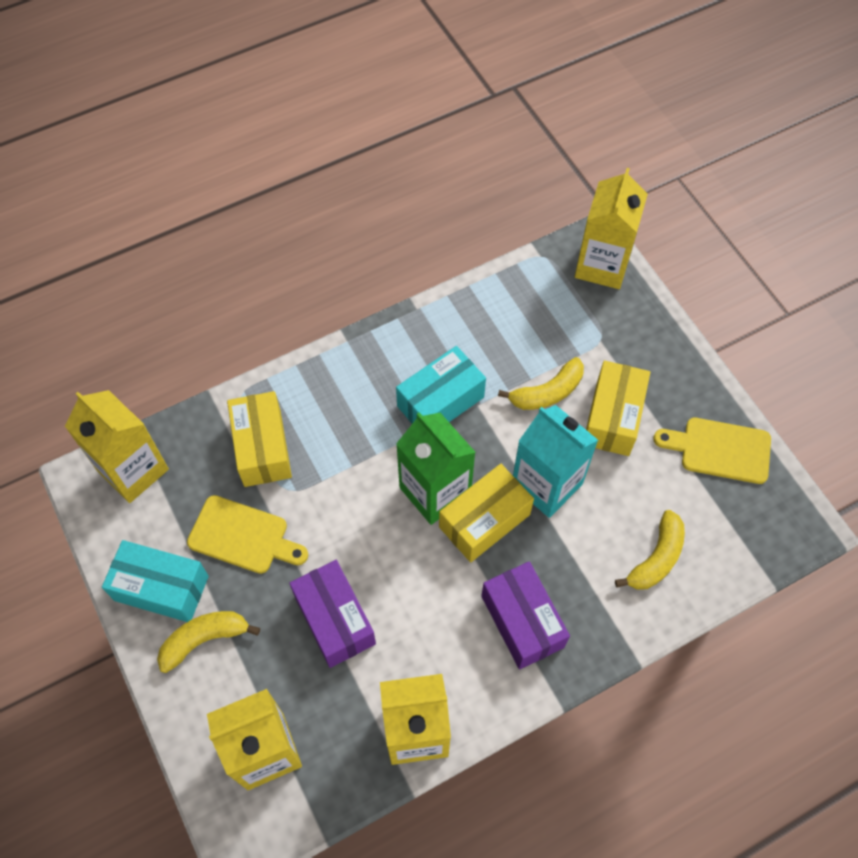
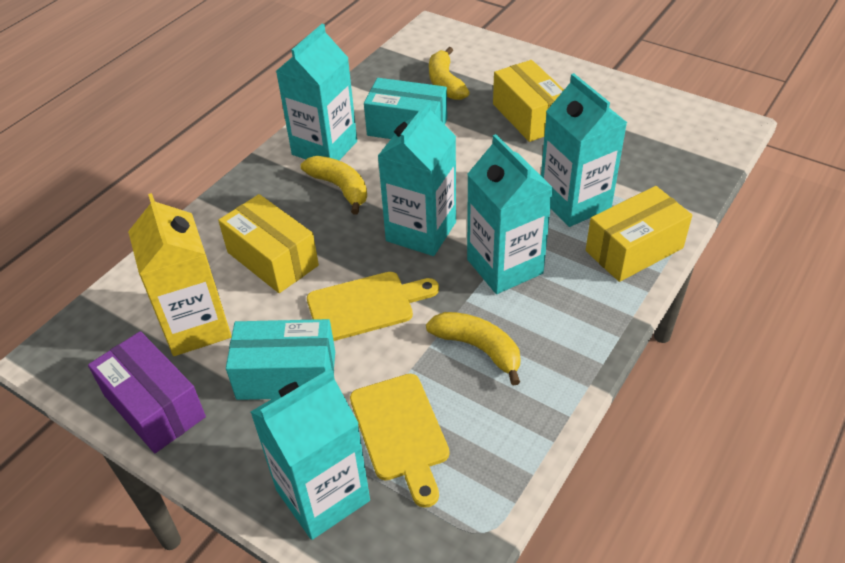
green carton: 1 -> 0
purple box: 2 -> 1
turquoise carton: 1 -> 5
yellow carton: 4 -> 1

